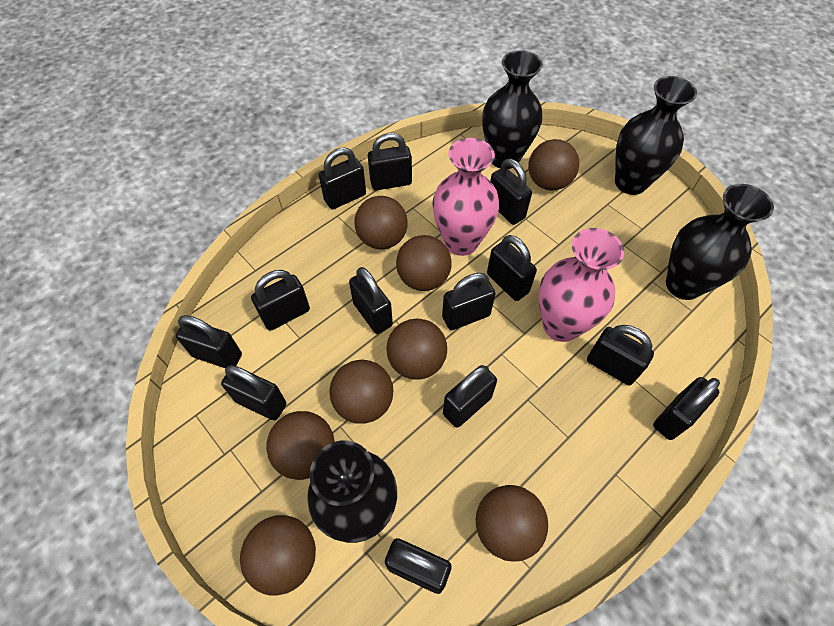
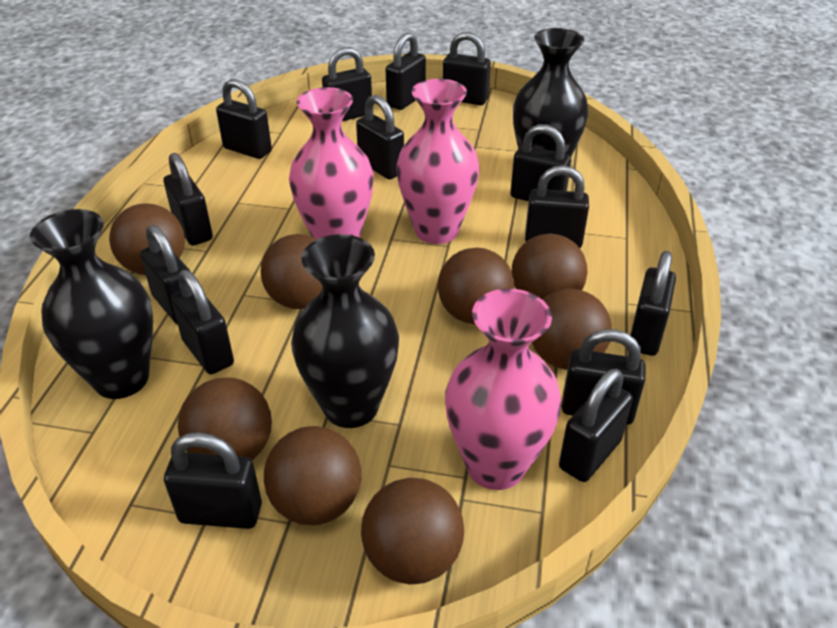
black padlock: 13 -> 14
black vase: 4 -> 3
pink vase: 2 -> 3

